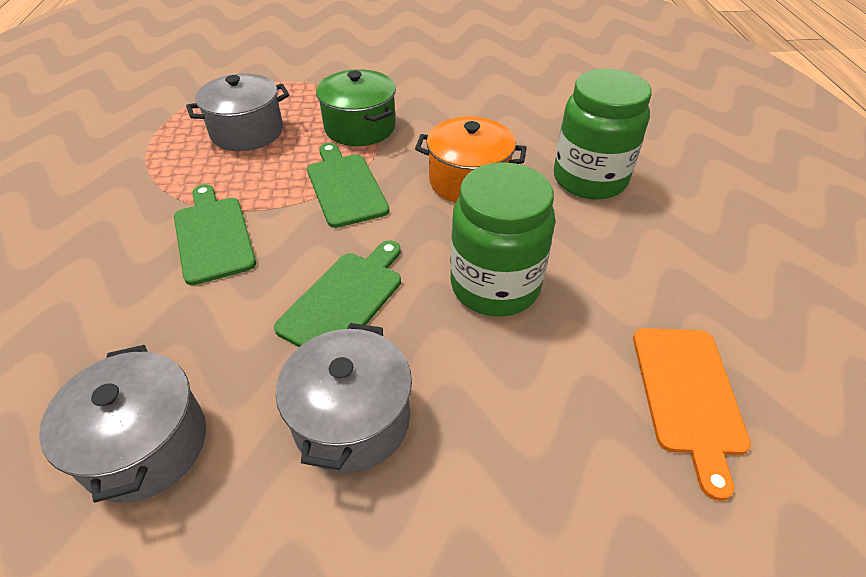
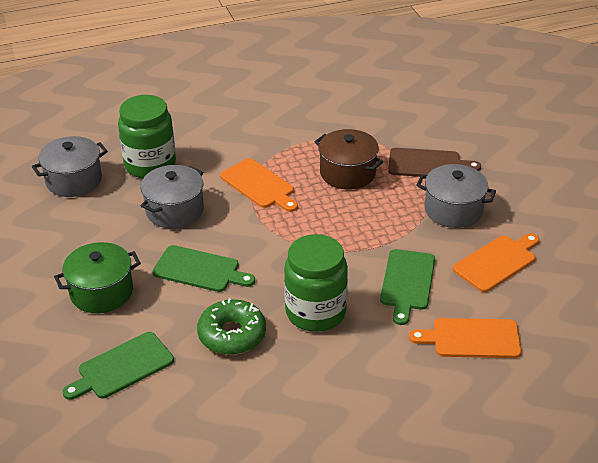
brown cutting board: 0 -> 1
brown pot: 0 -> 1
green donut: 0 -> 1
orange cutting board: 1 -> 3
orange pot: 1 -> 0

